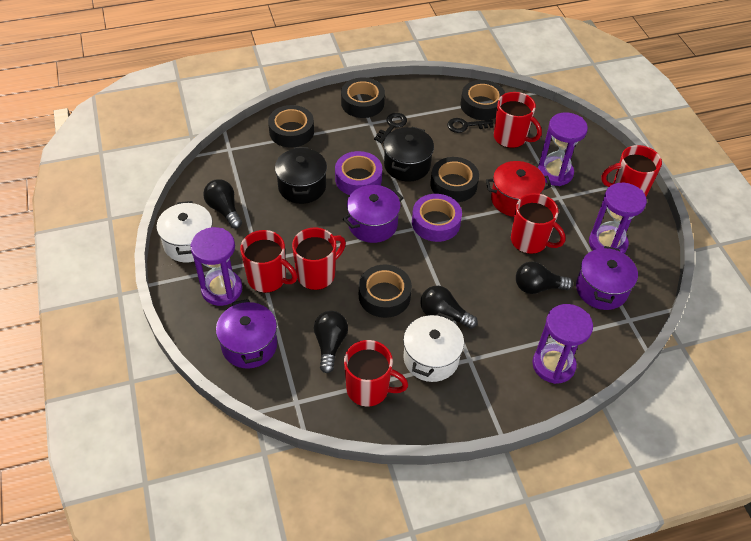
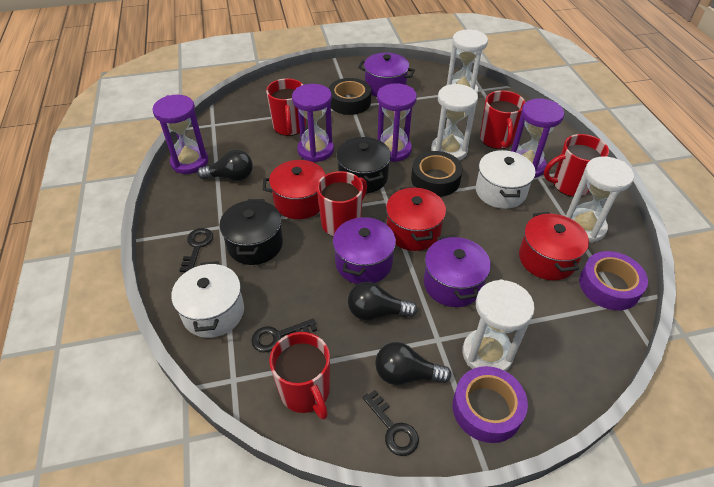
black key: 2 -> 3
black light bulb: 4 -> 3
black tape: 5 -> 2
red mug: 6 -> 5
red pot: 1 -> 3
white hourglass: 0 -> 4

